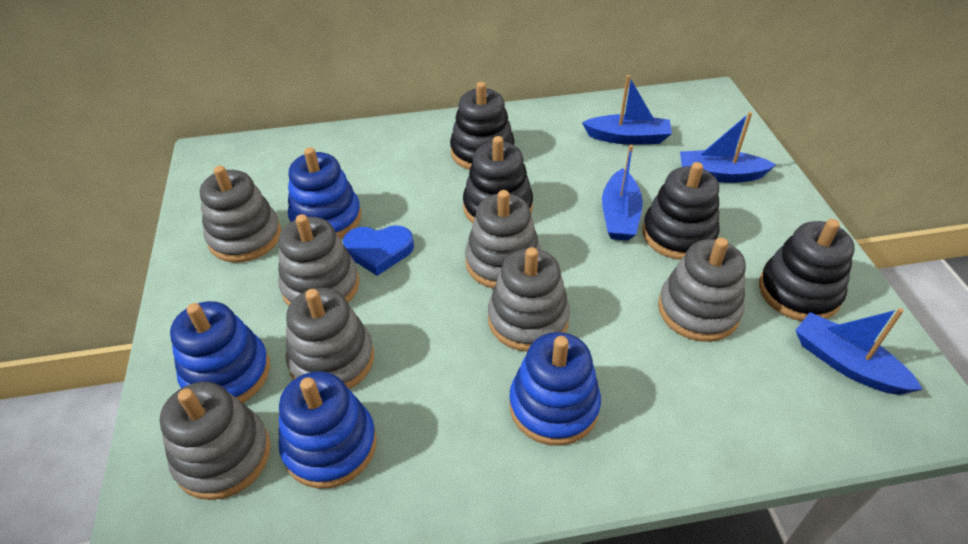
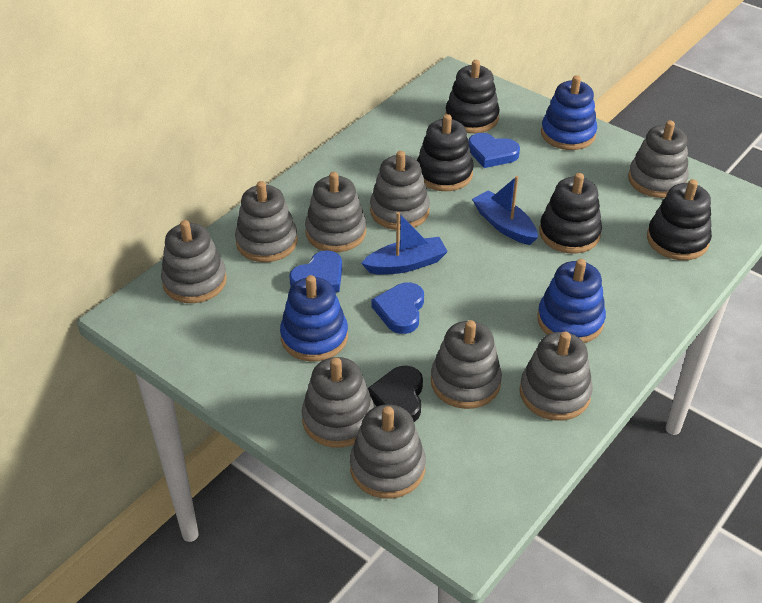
black heart: 0 -> 1
blue boat: 4 -> 2
blue heart: 1 -> 3
blue stacking toy: 4 -> 3
grey stacking toy: 7 -> 9

